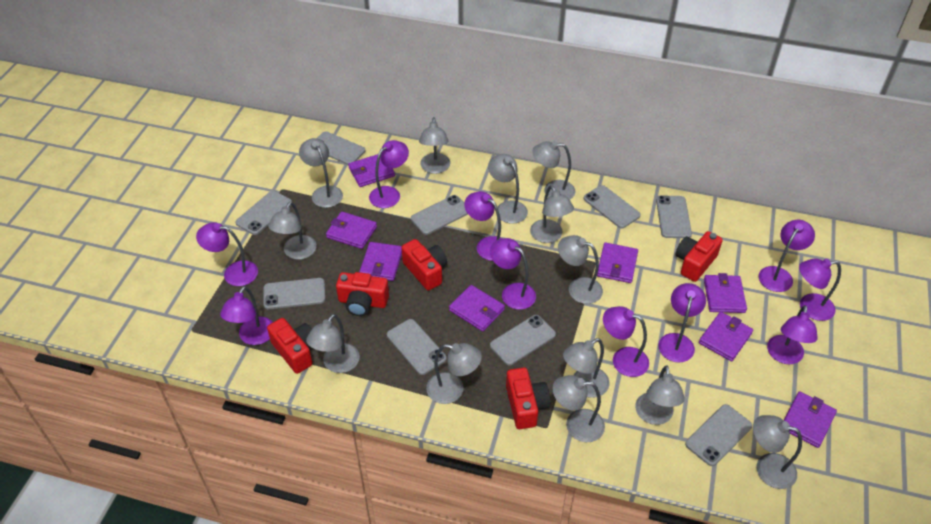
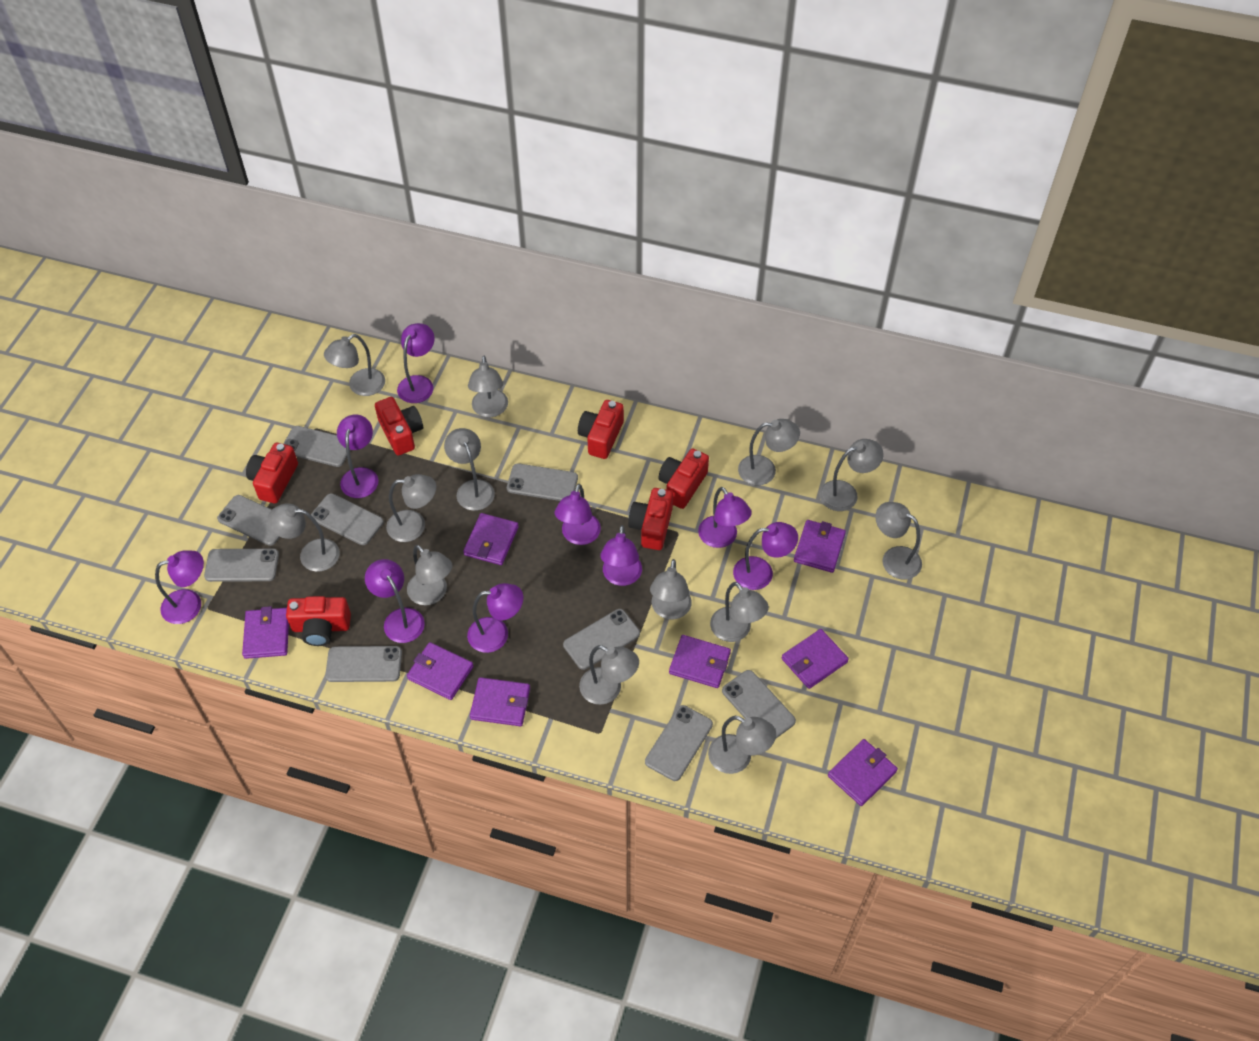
purple lamp: 10 -> 9
red camera: 5 -> 6

